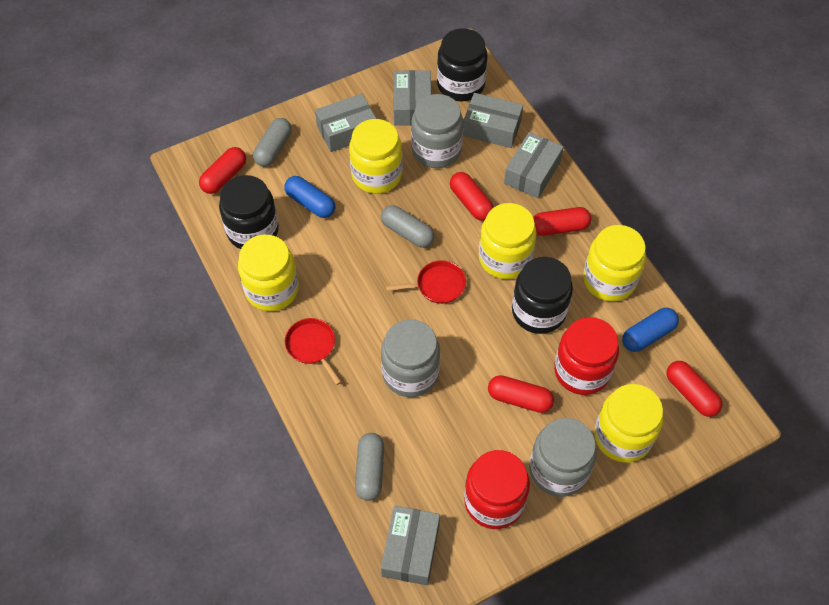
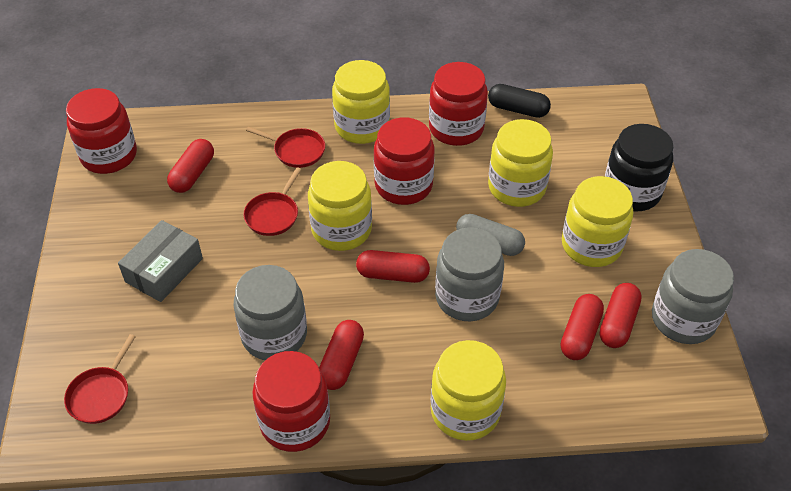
black capsule: 0 -> 1
black jar: 3 -> 1
blue capsule: 2 -> 0
grey box: 5 -> 1
grey capsule: 3 -> 1
red jar: 2 -> 4
red pan: 2 -> 3

